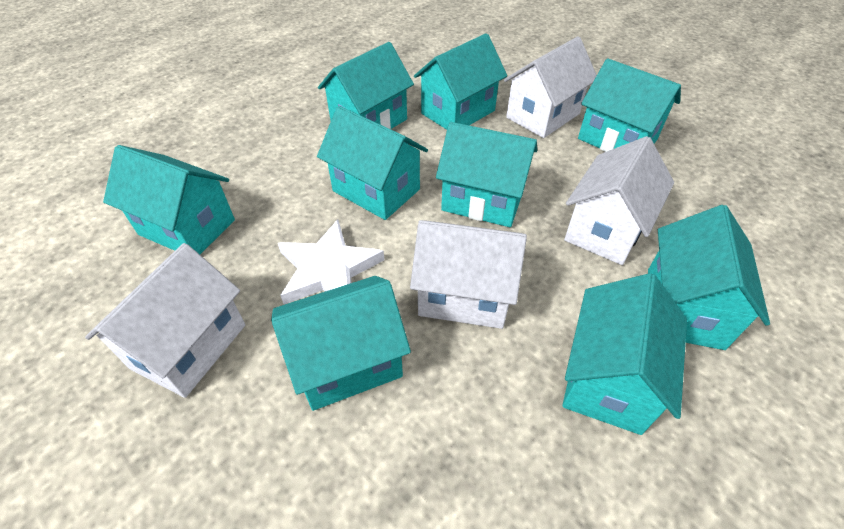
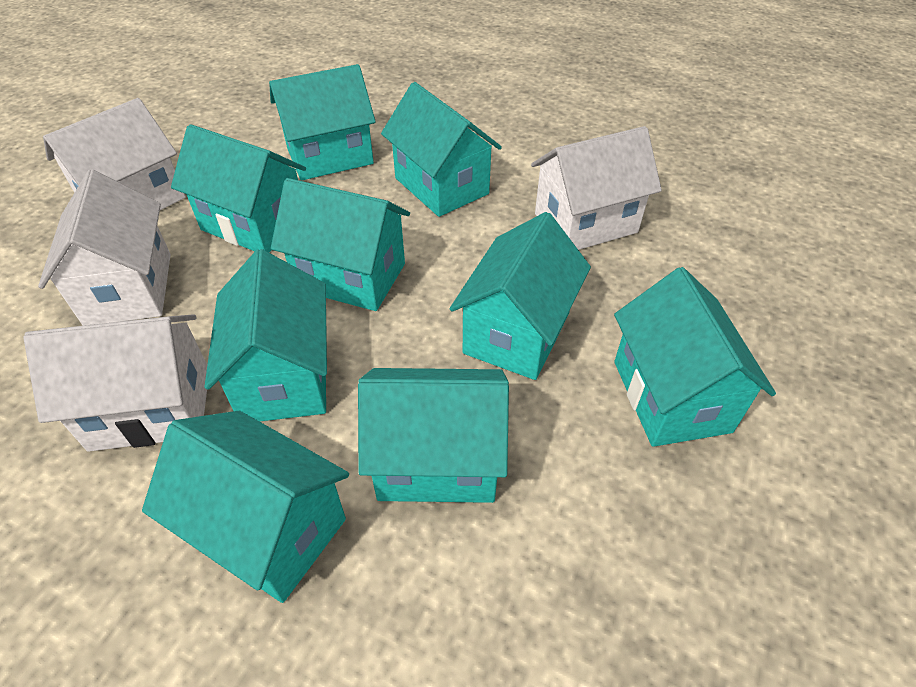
white star: 1 -> 0

